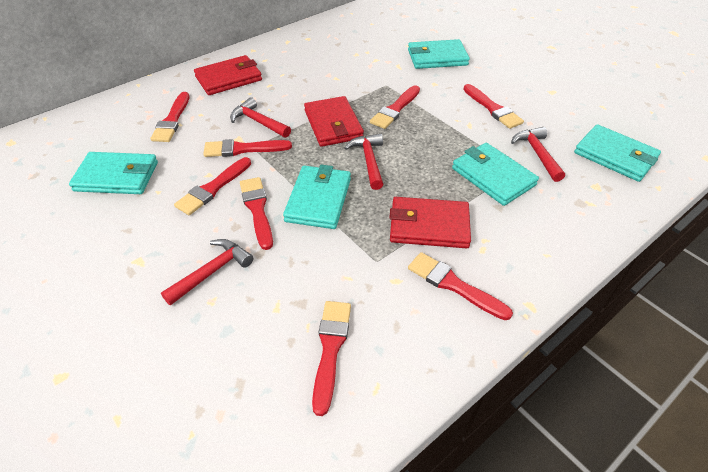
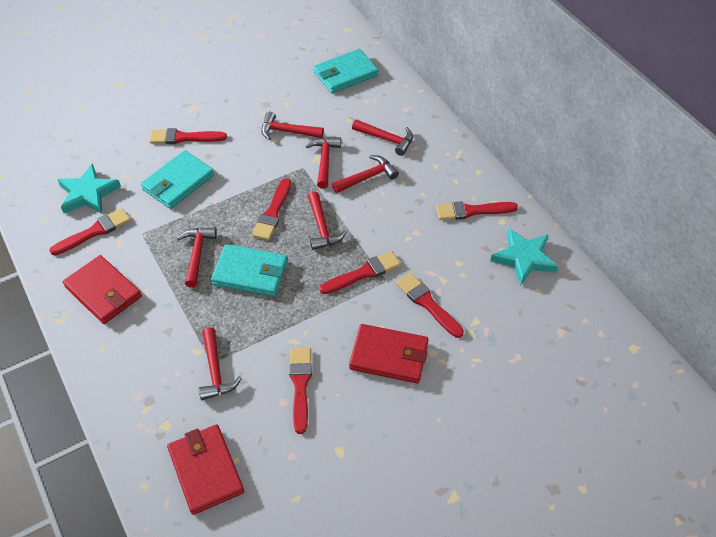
red brush: 8 -> 7
red hammer: 4 -> 7
turquoise star: 0 -> 2
turquoise wallet: 5 -> 3

